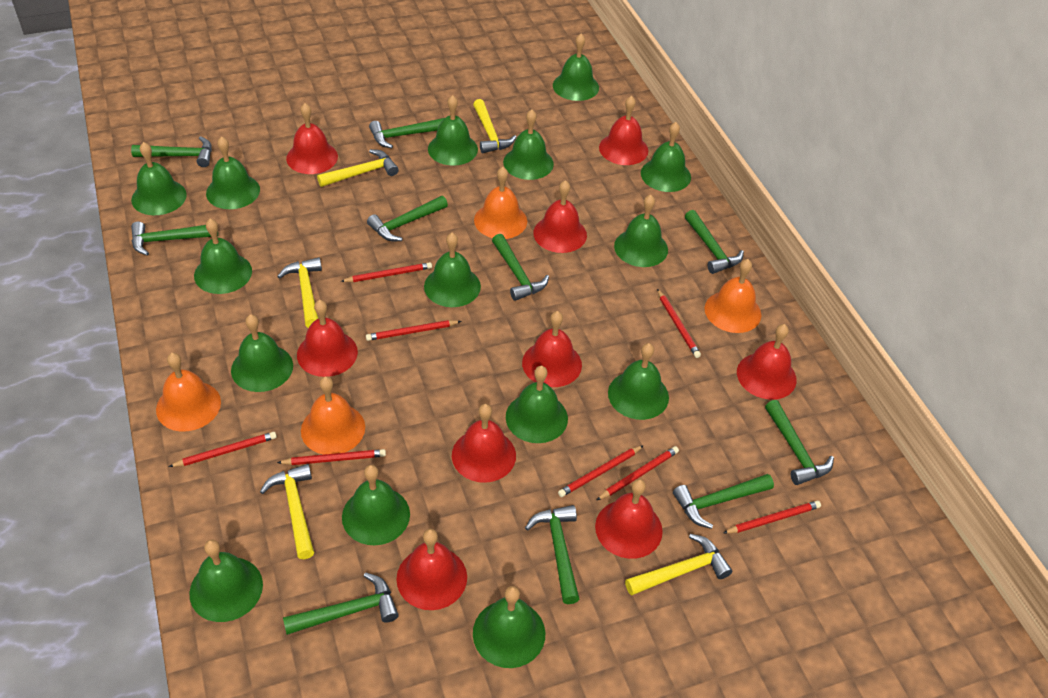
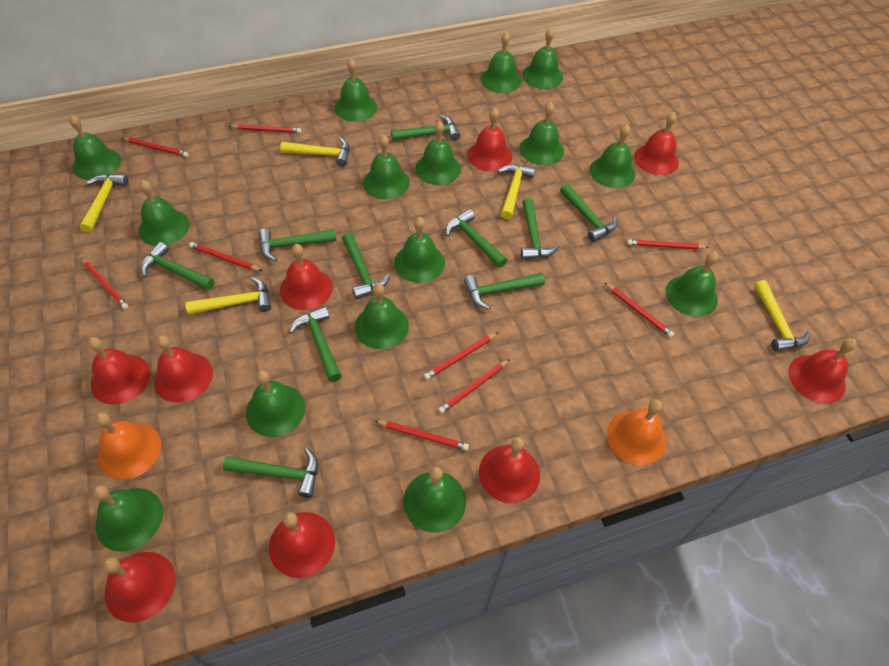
orange bell: 4 -> 2
red pencil: 8 -> 9

